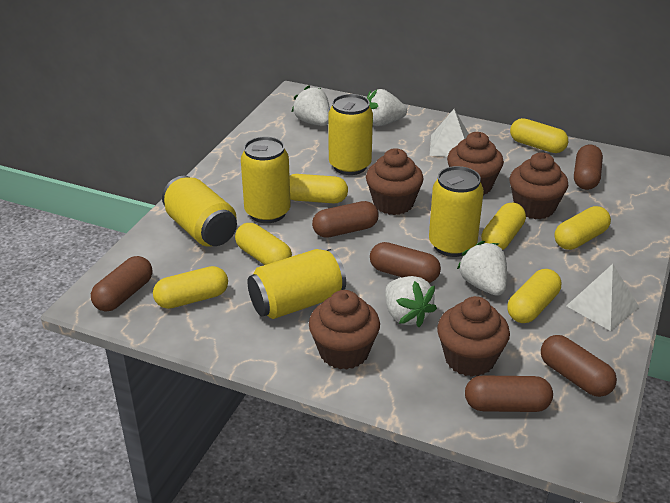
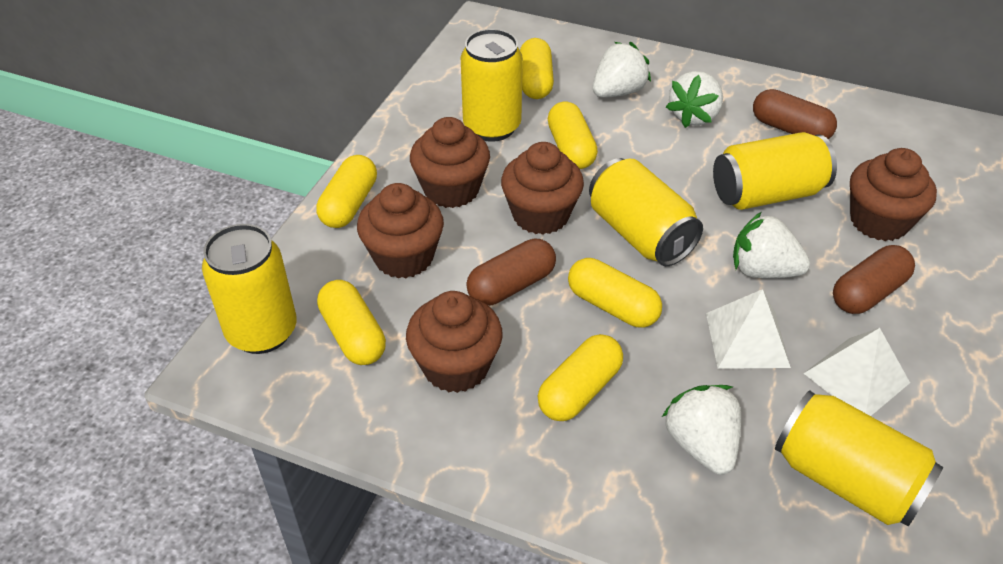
brown capsule: 6 -> 3
yellow capsule: 7 -> 6

